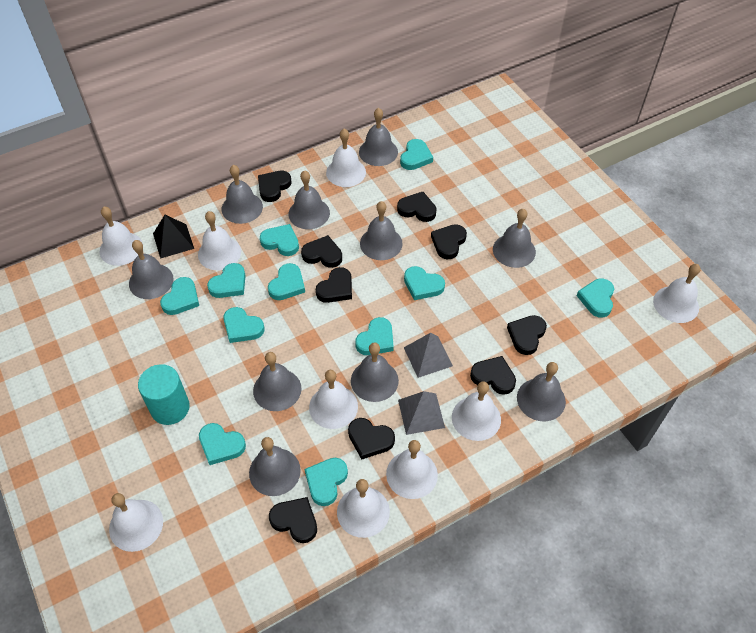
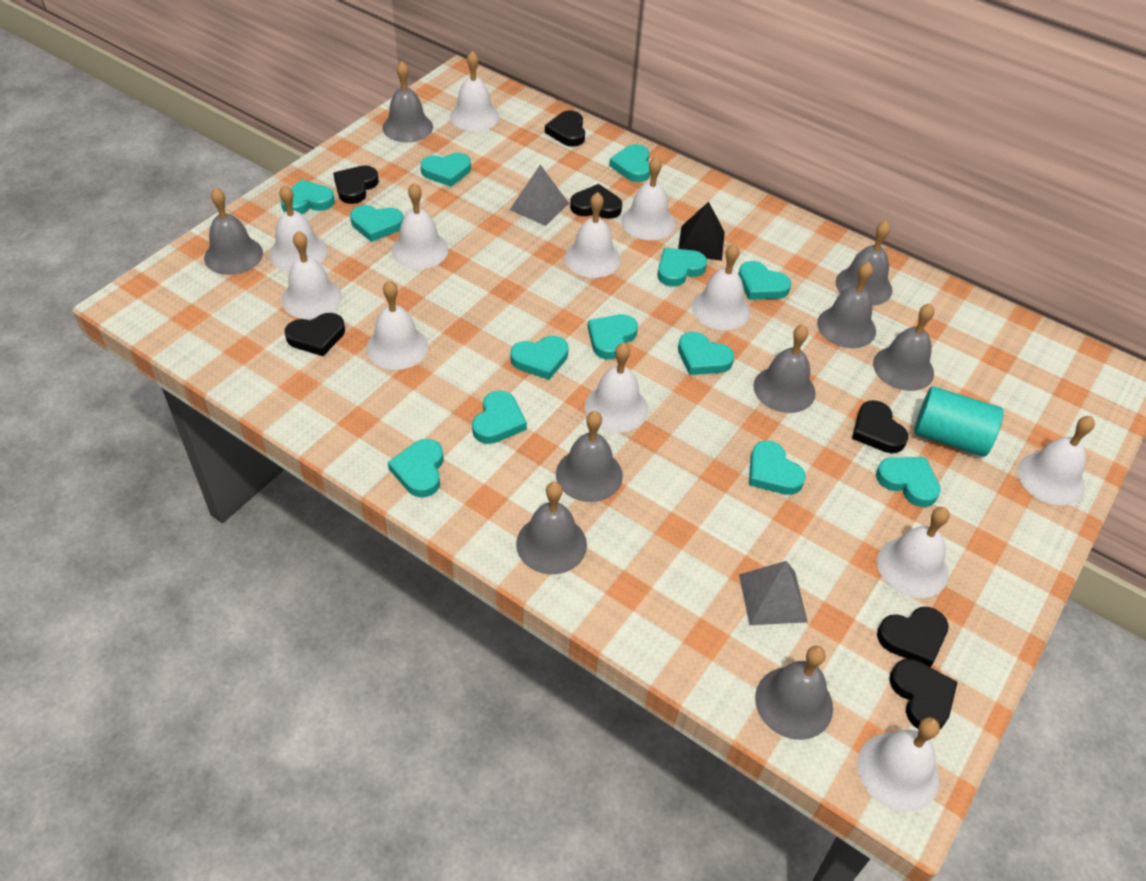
black heart: 9 -> 7
grey bell: 10 -> 9
turquoise heart: 11 -> 13
white bell: 9 -> 12

